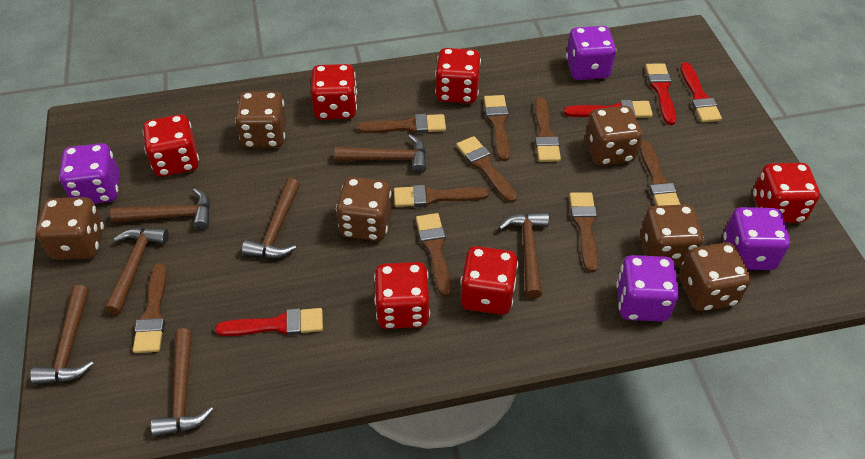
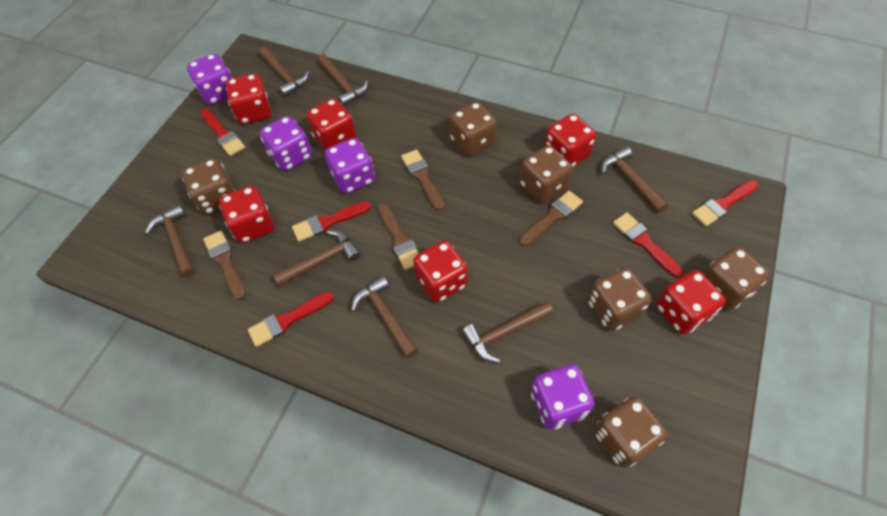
brown brush: 9 -> 4
red brush: 4 -> 5

